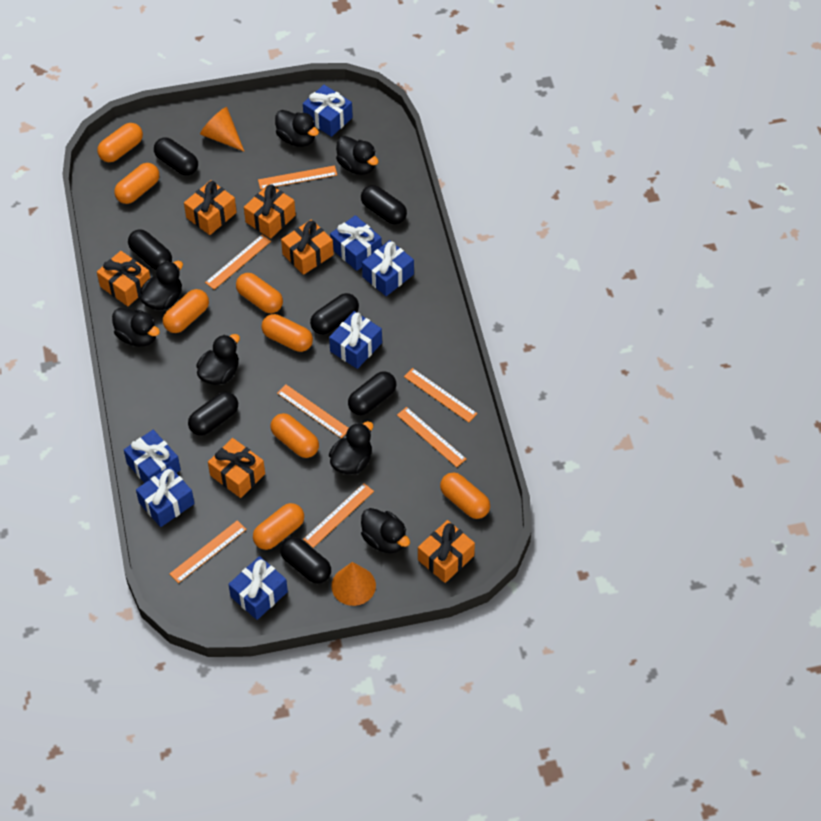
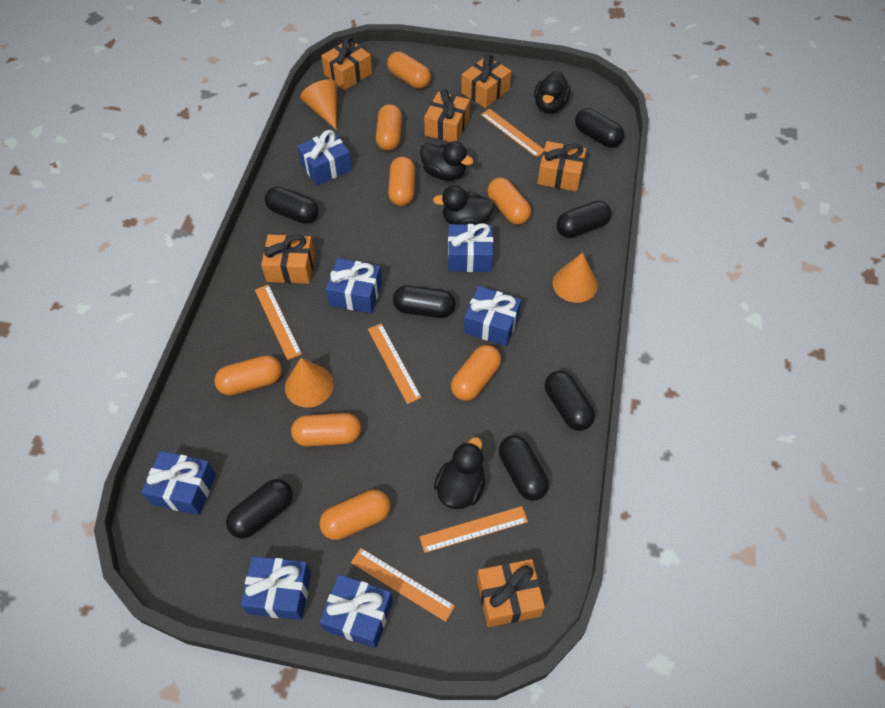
black duck: 7 -> 4
orange cone: 2 -> 3
orange ruler: 7 -> 5

